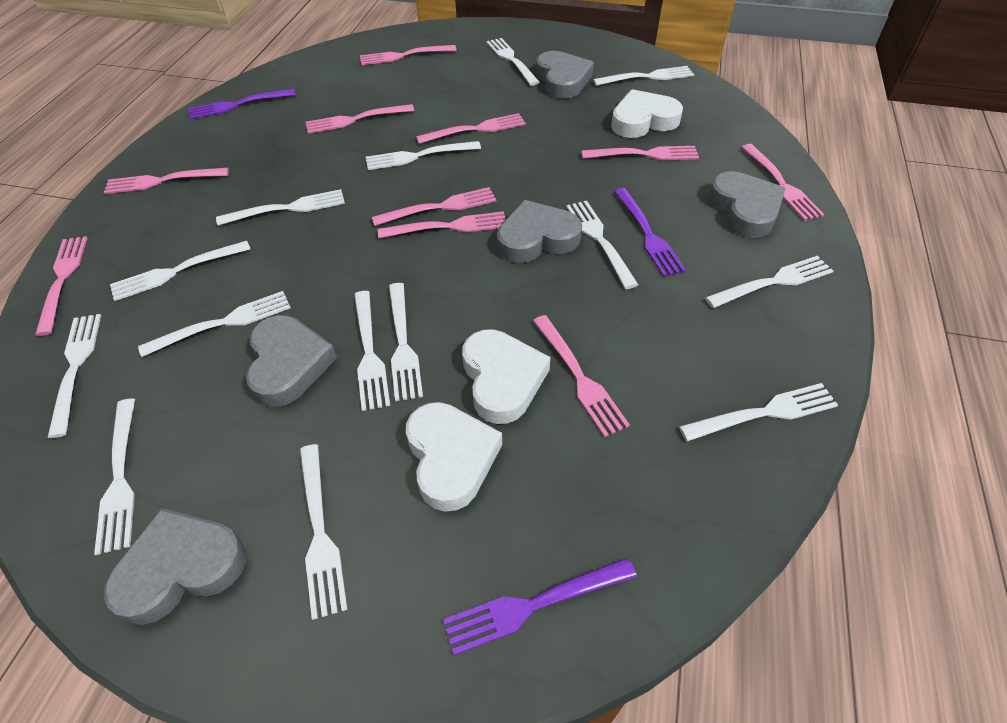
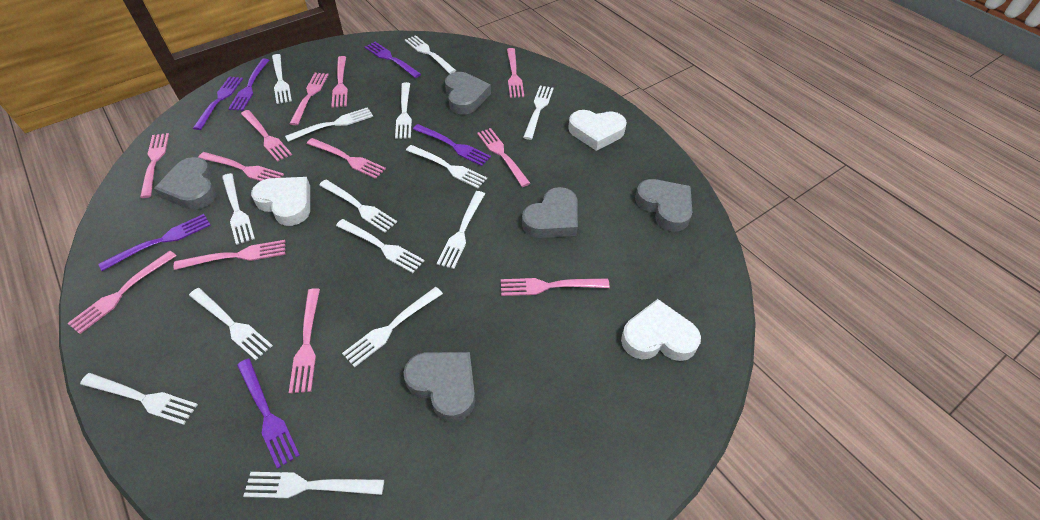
pink fork: 10 -> 12
purple fork: 3 -> 6

